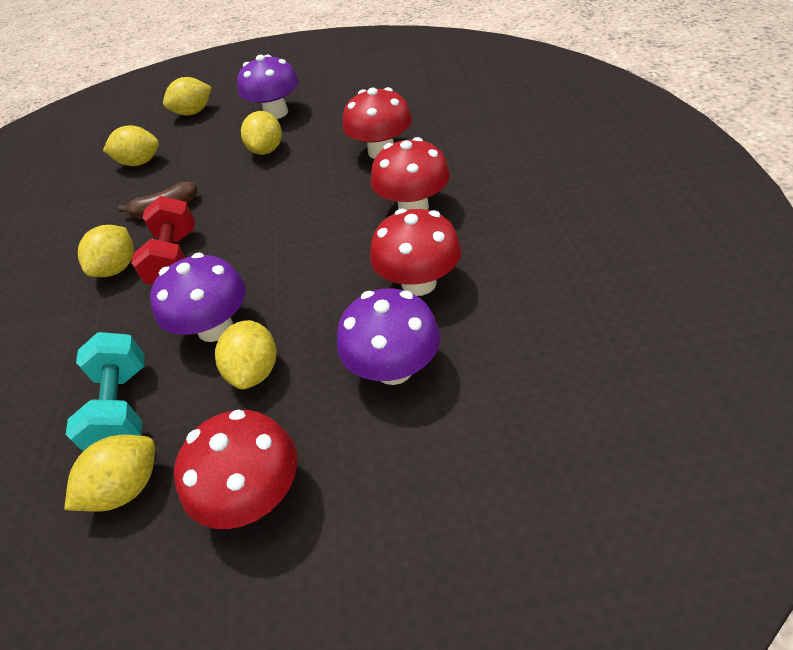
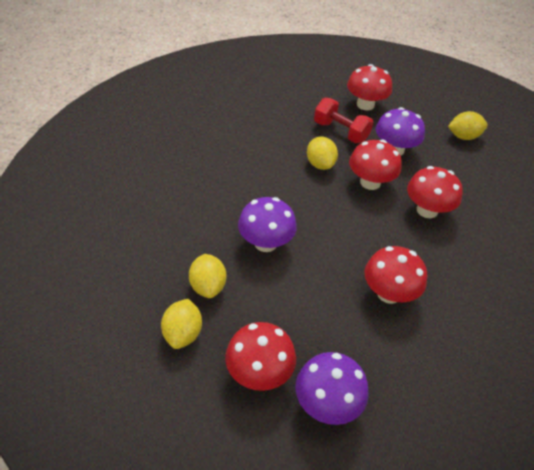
brown banana: 1 -> 0
red mushroom: 4 -> 5
turquoise dumbbell: 1 -> 0
yellow lemon: 6 -> 4

